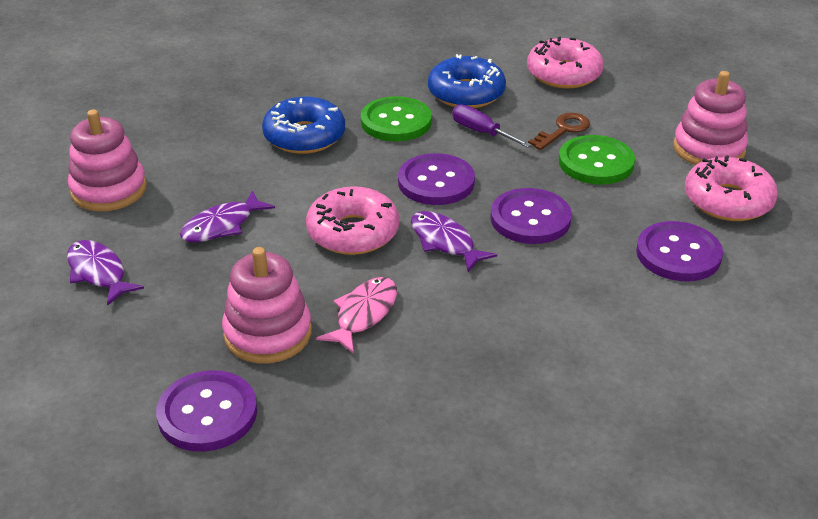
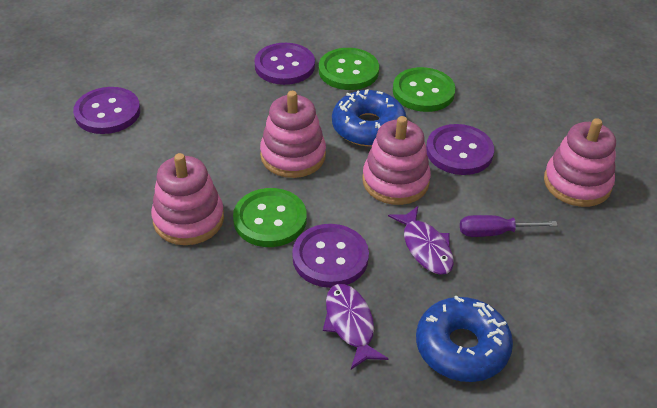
brown key: 1 -> 0
green button: 2 -> 3
pink donut: 3 -> 0
pink fish: 1 -> 0
pink stacking toy: 3 -> 4
purple fish: 3 -> 2

